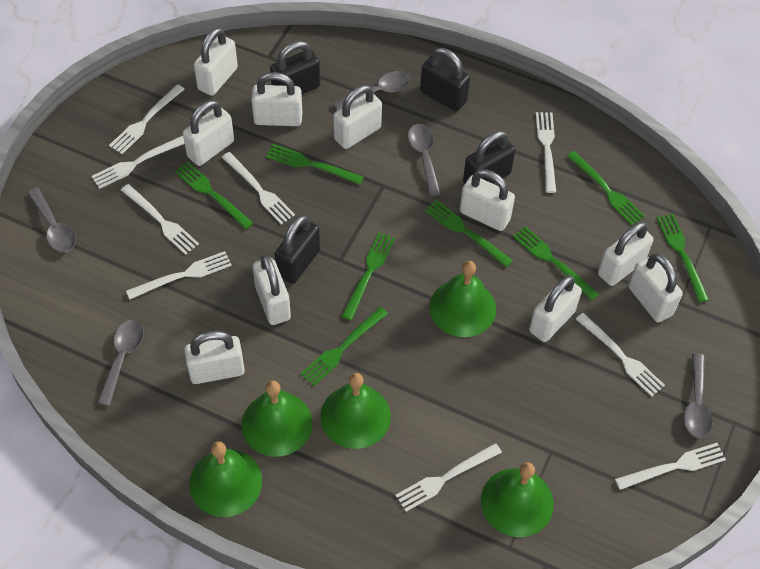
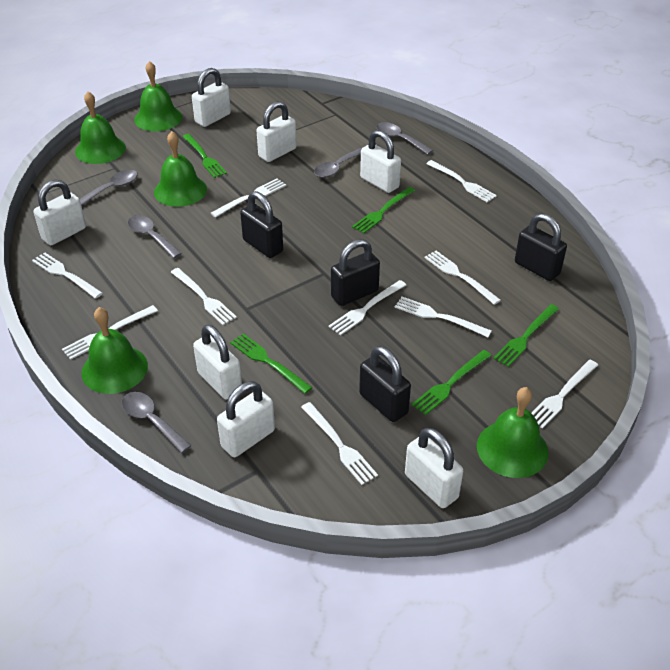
green fork: 8 -> 5
white fork: 9 -> 10
white padlock: 10 -> 7

